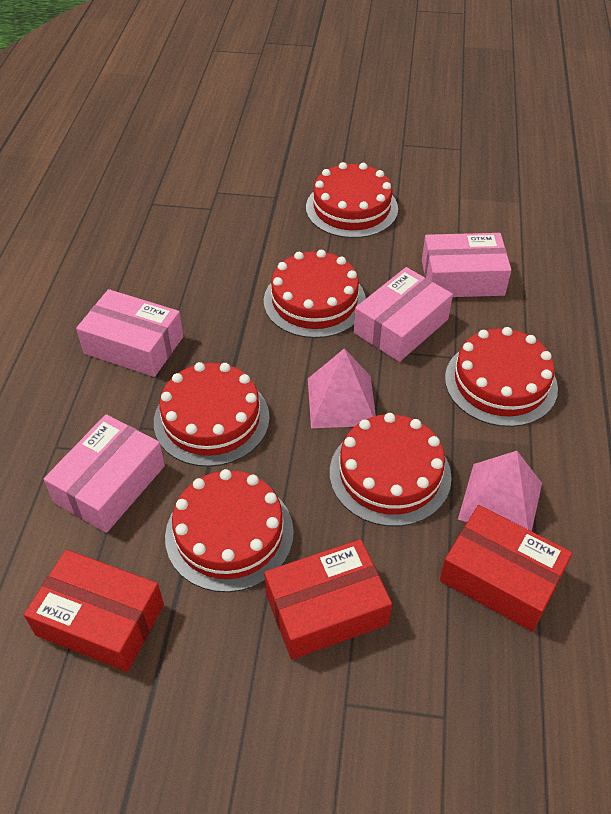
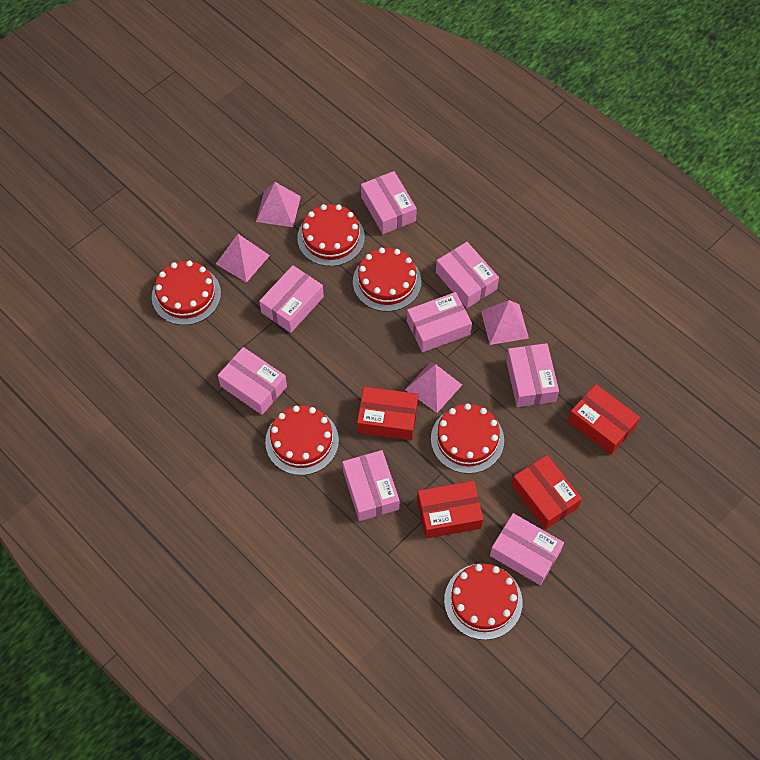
pink box: 4 -> 8
pink pyramid: 2 -> 4
red box: 3 -> 4

